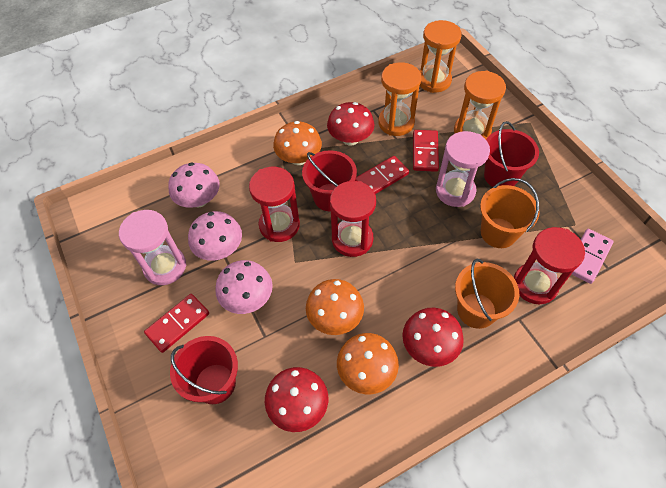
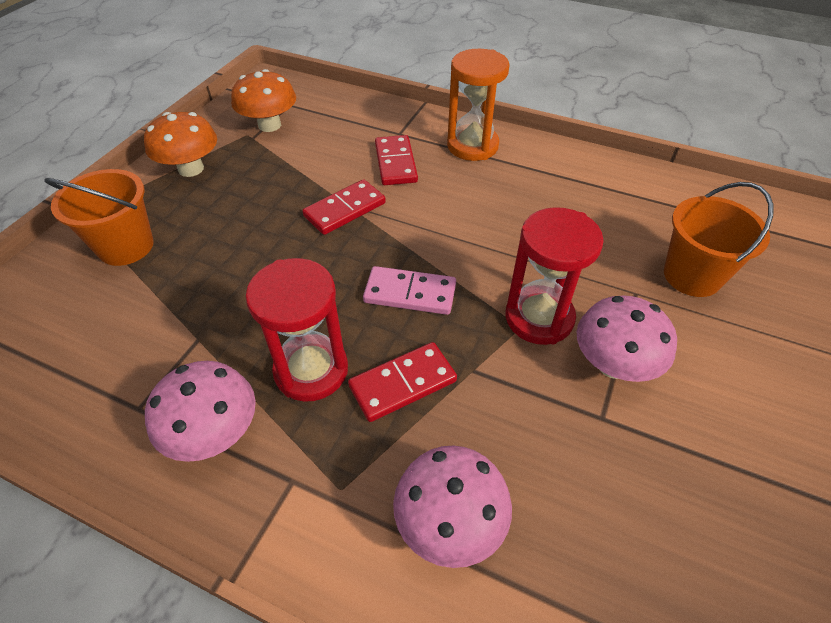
orange hourglass: 3 -> 1
orange mushroom: 3 -> 2
pink hourglass: 2 -> 0
red bucket: 3 -> 0
red hourglass: 3 -> 2
red mushroom: 3 -> 0

